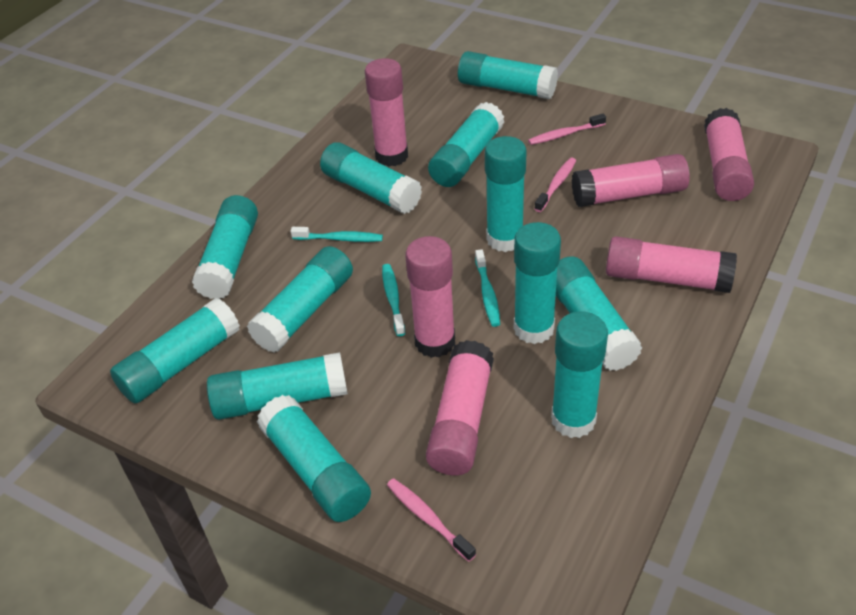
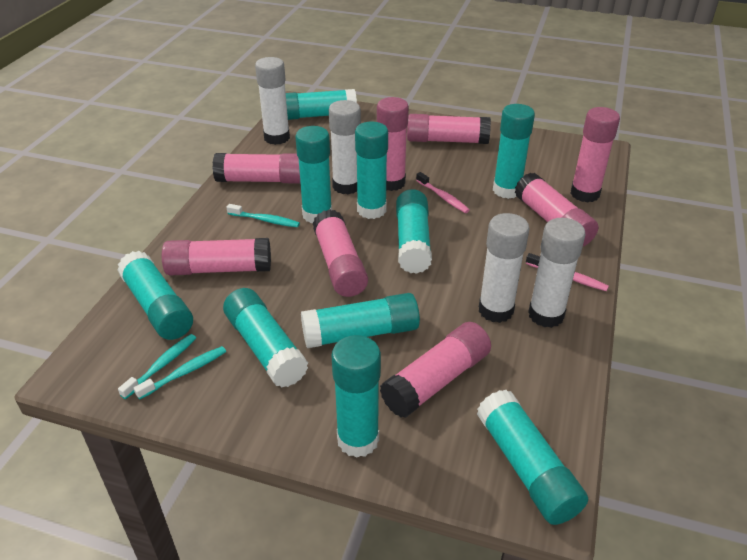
pink glue stick: 6 -> 8
pink toothbrush: 3 -> 2
turquoise glue stick: 12 -> 10
white glue stick: 0 -> 4

